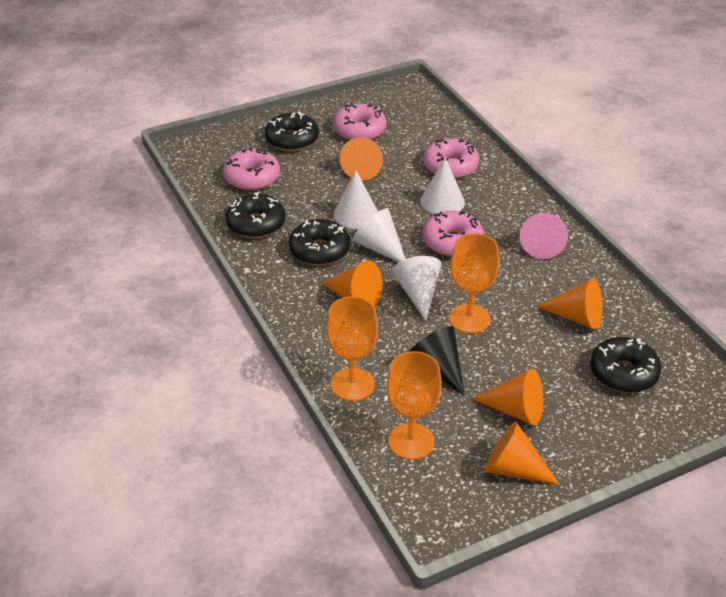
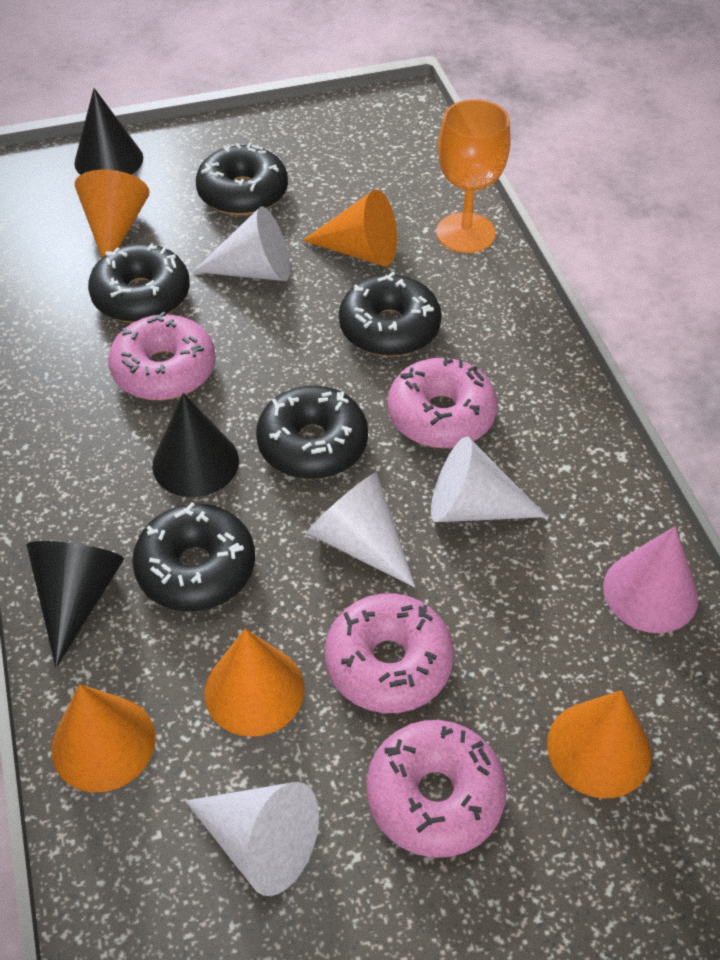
black cone: 1 -> 3
black donut: 4 -> 5
orange goblet: 3 -> 1

